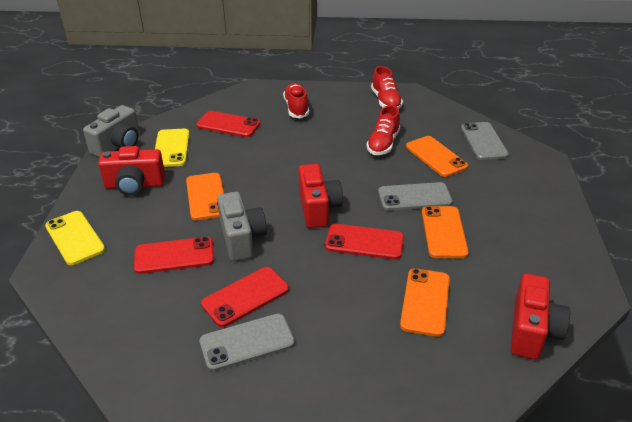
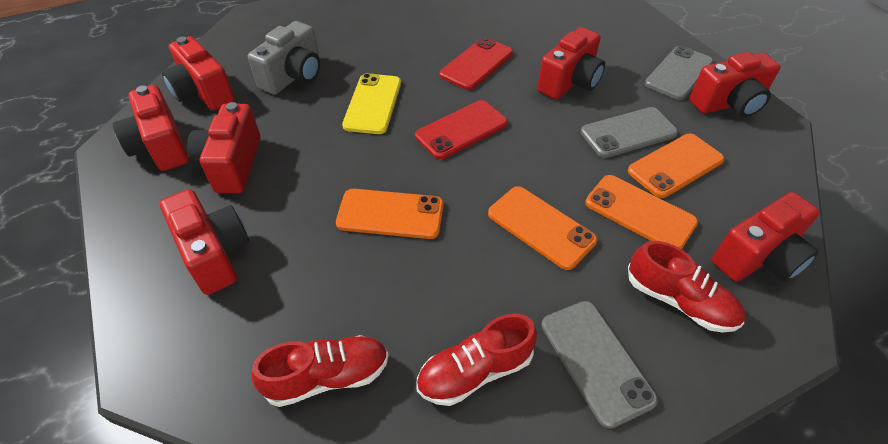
grey camera: 2 -> 1
red camera: 3 -> 7
red phone: 4 -> 2
yellow phone: 2 -> 1

